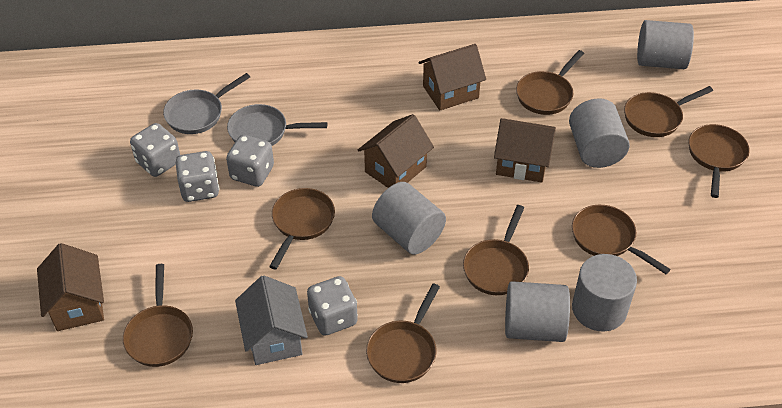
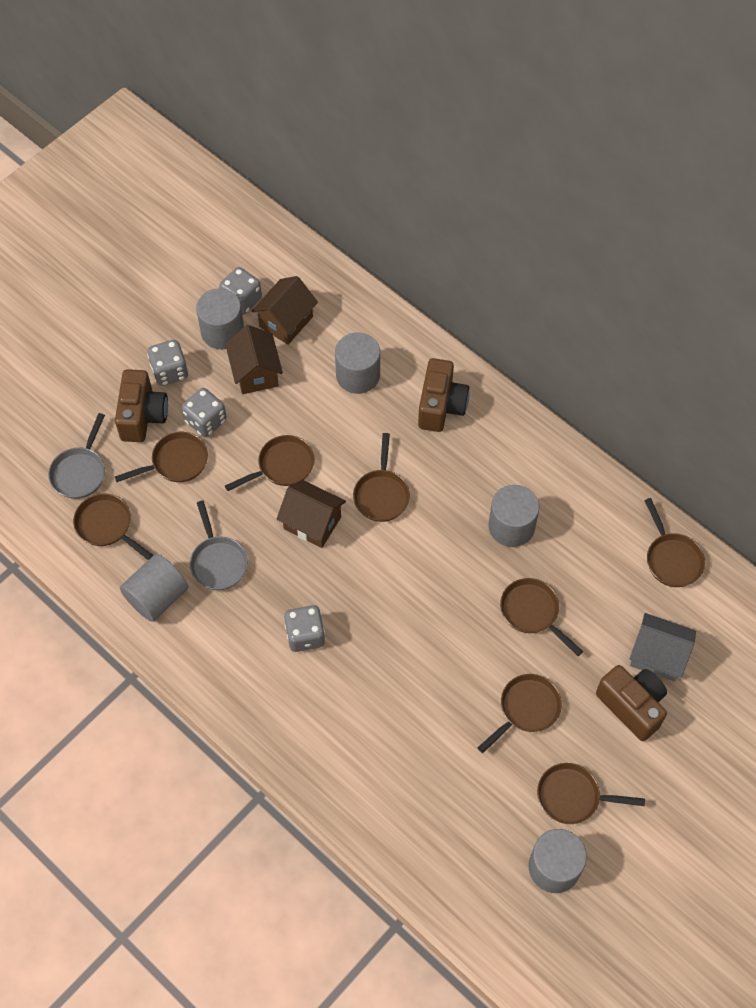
brown camera: 0 -> 3
brown house: 4 -> 3

